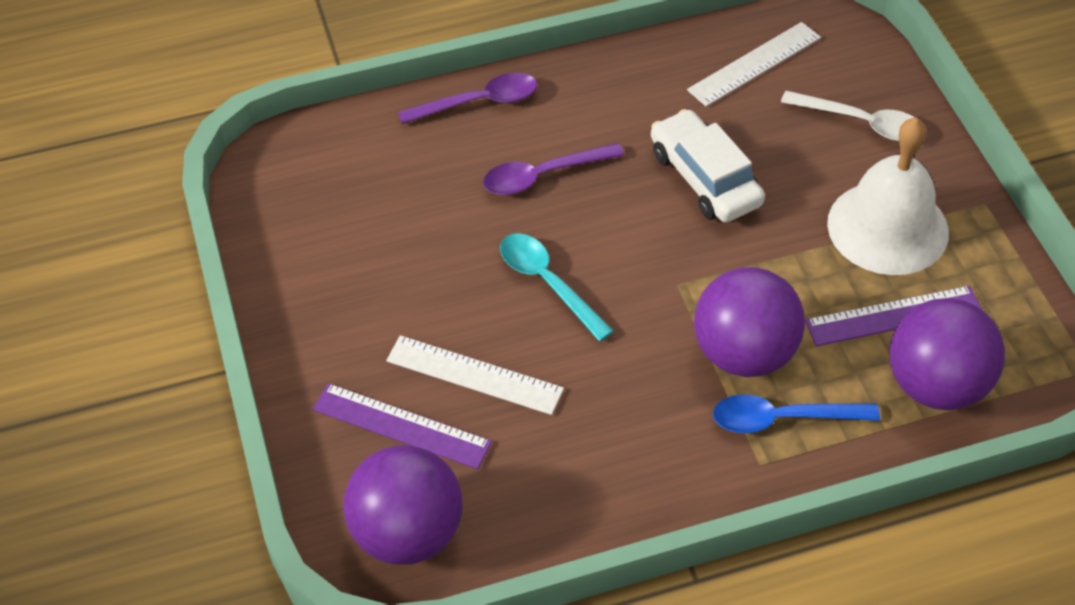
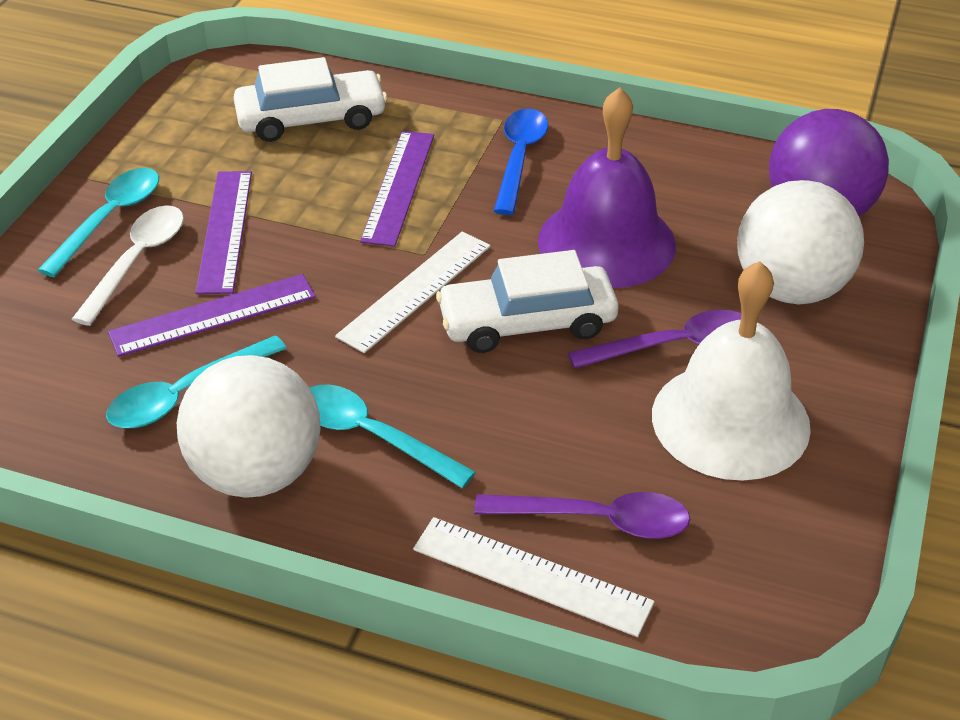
purple ball: 3 -> 1
purple bell: 0 -> 1
purple ruler: 2 -> 3
turquoise spoon: 1 -> 3
white ball: 0 -> 2
white car: 1 -> 2

